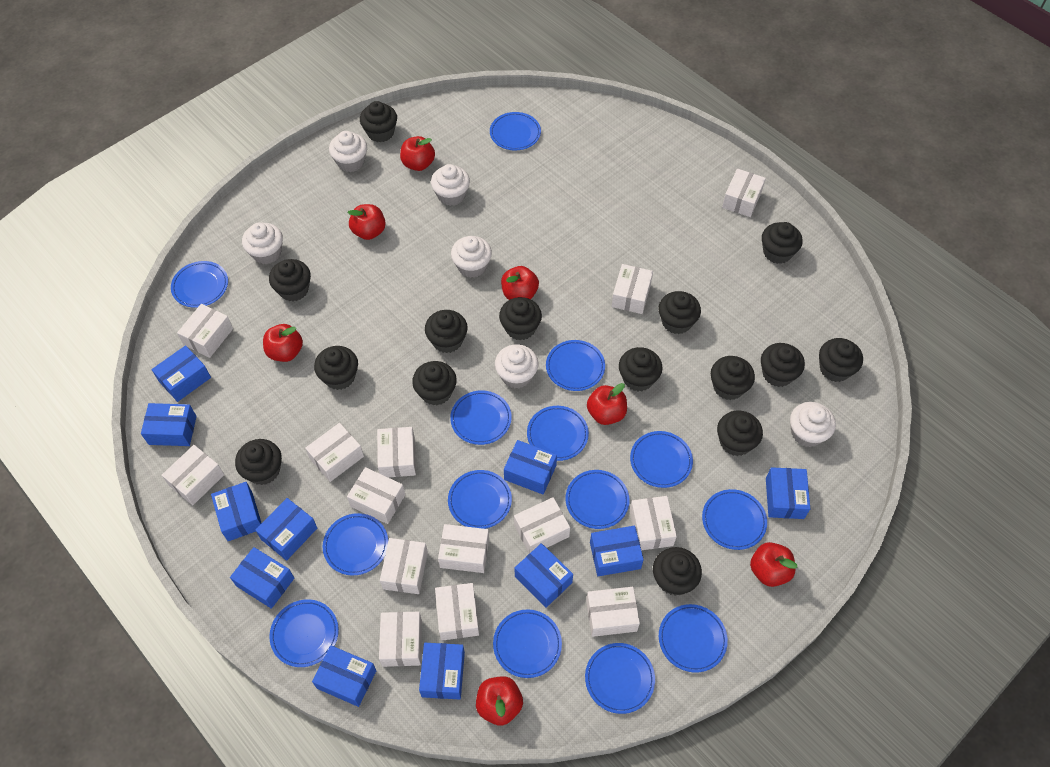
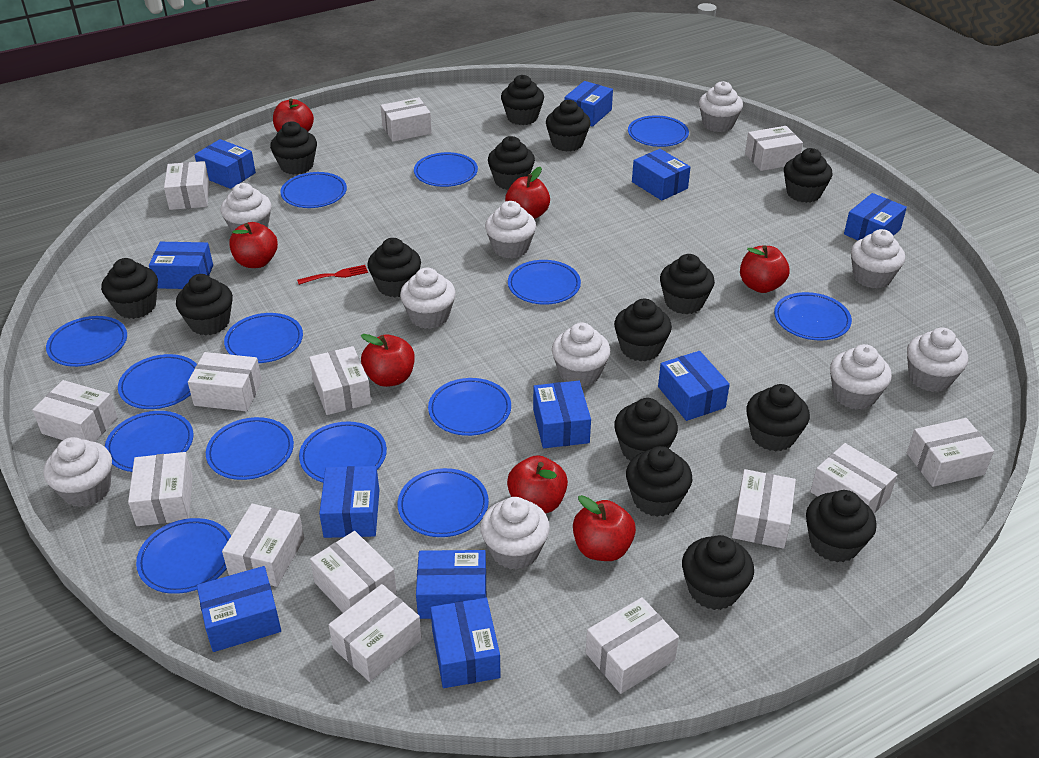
red fork: 0 -> 1
white cupcake: 6 -> 10

